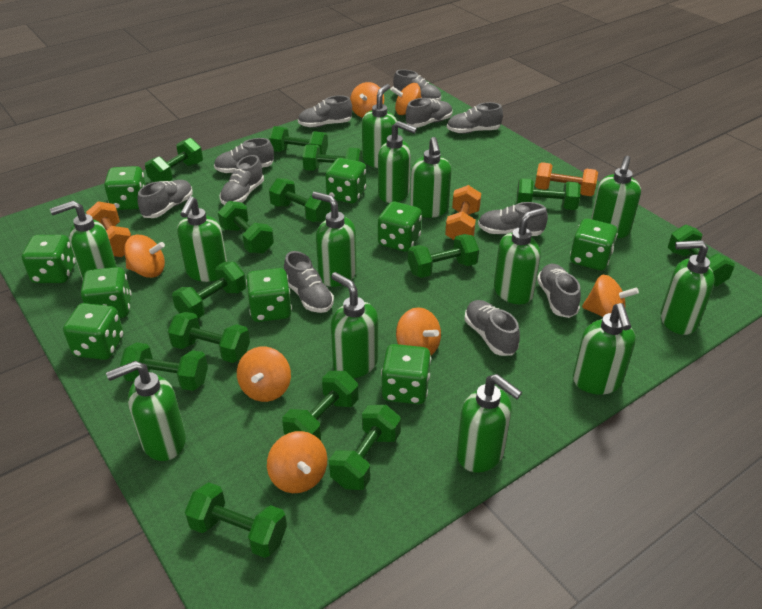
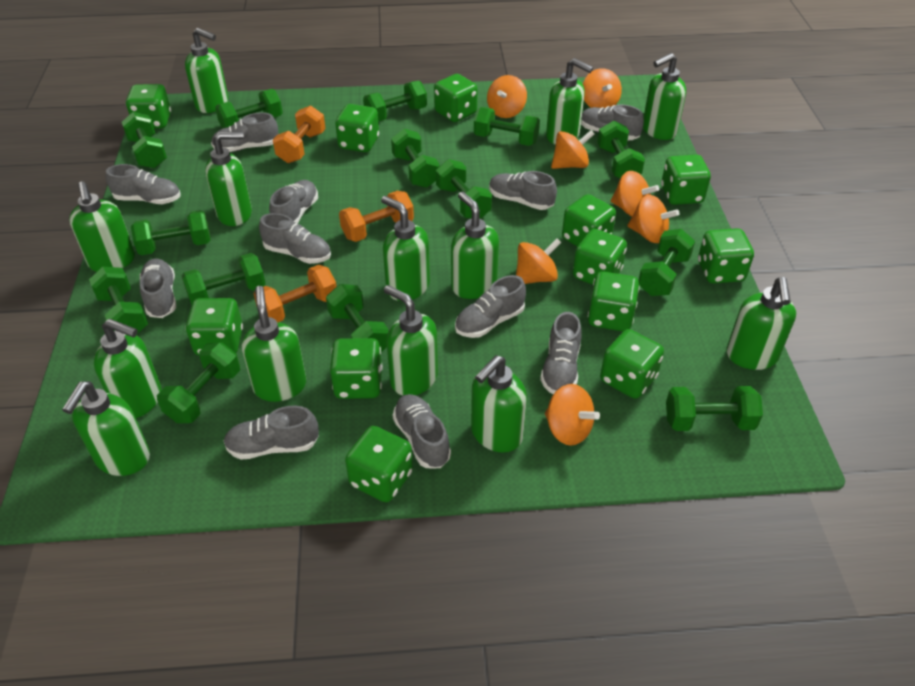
green dice: 9 -> 12

